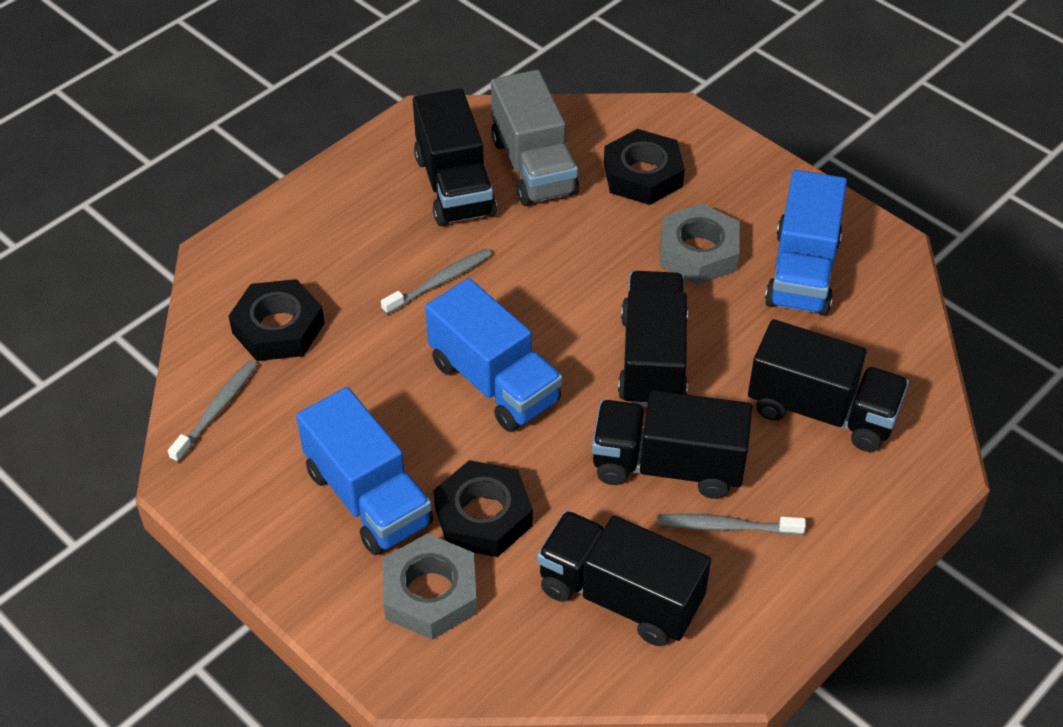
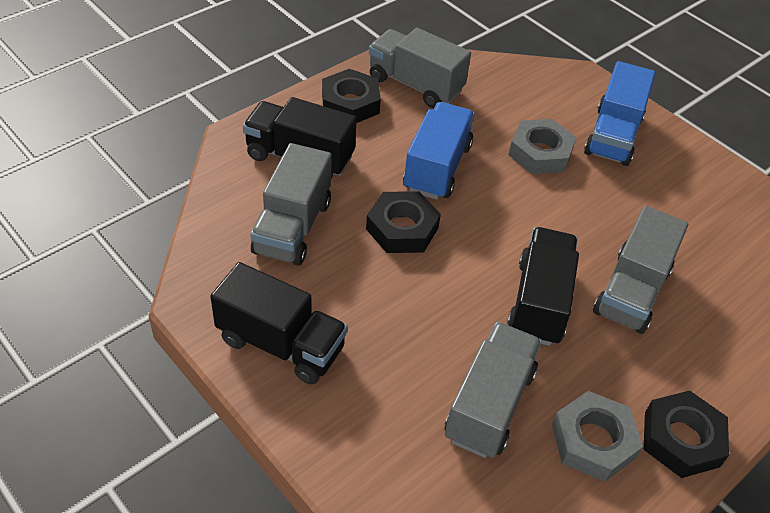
black truck: 5 -> 3
blue truck: 3 -> 2
grey toothbrush: 3 -> 0
grey truck: 1 -> 4

